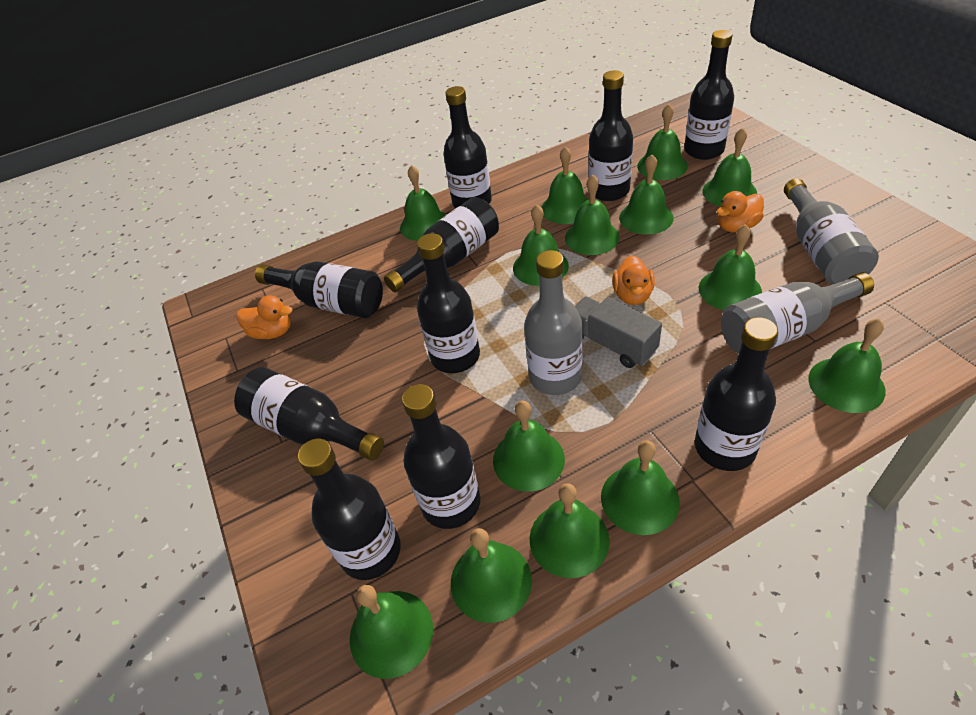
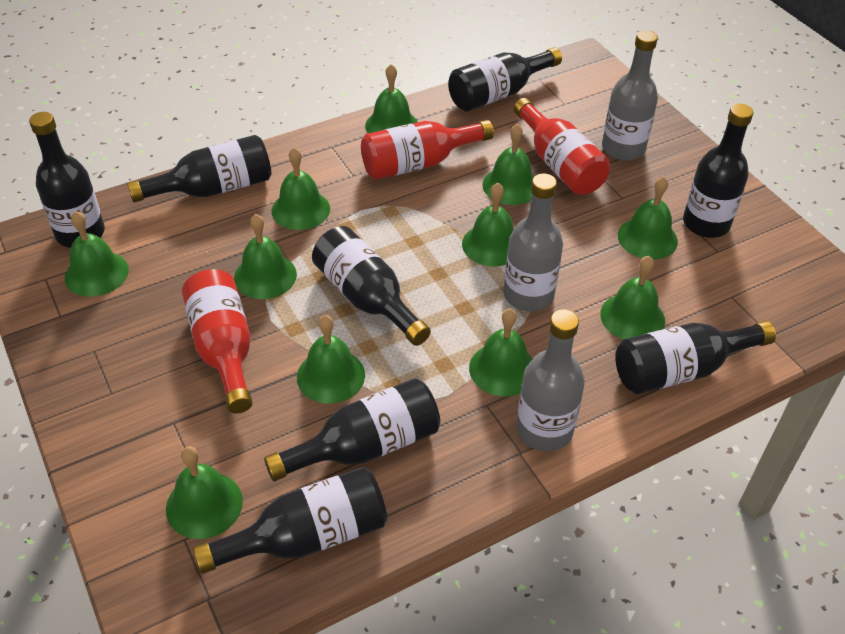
black bottle: 10 -> 8
green bell: 14 -> 11
grey truck: 1 -> 0
orange duck: 3 -> 0
red bottle: 0 -> 3

